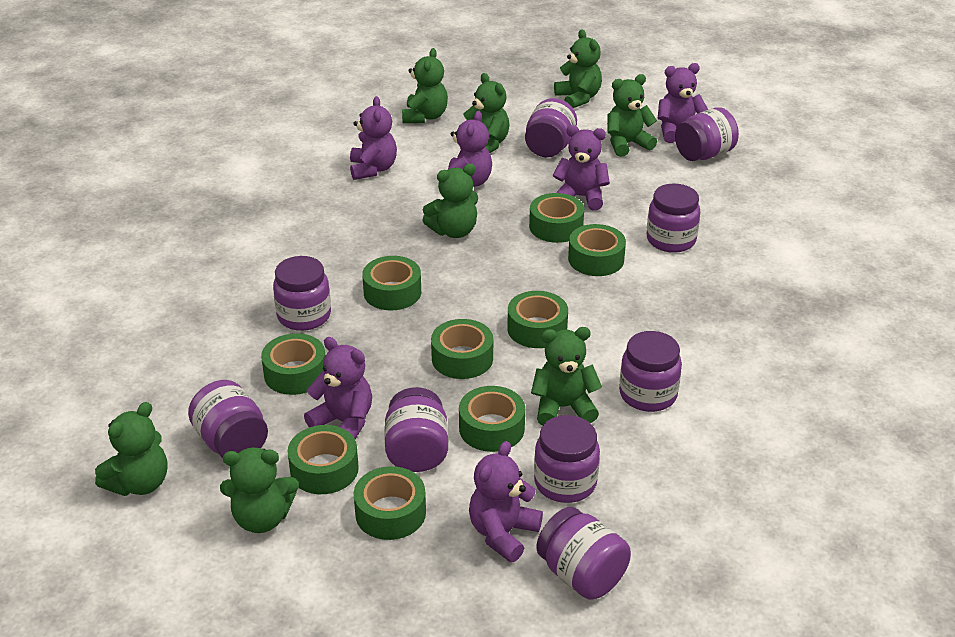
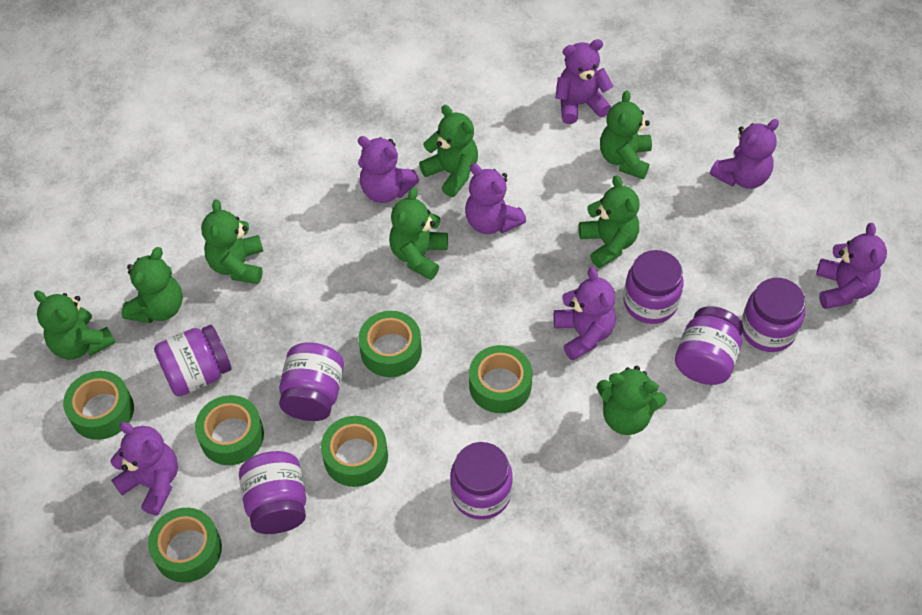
green tape: 9 -> 6
purple jar: 9 -> 7
purple teddy bear: 6 -> 7

